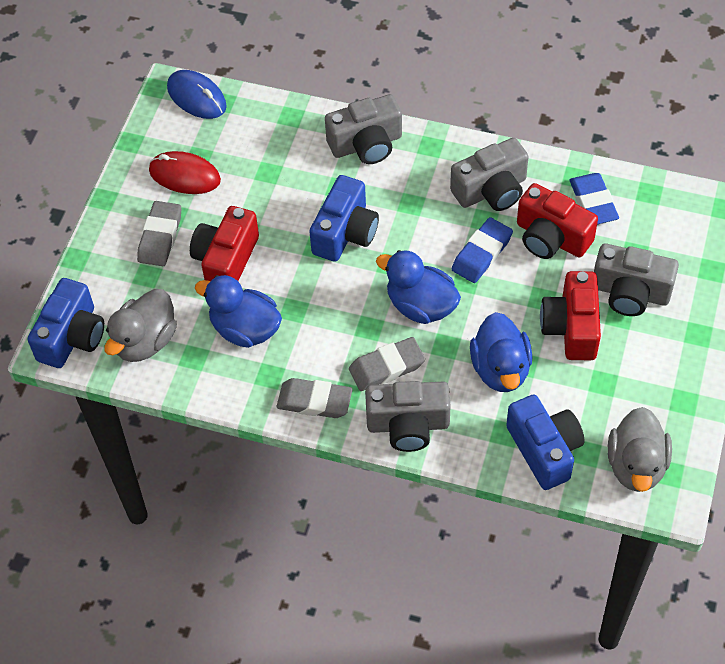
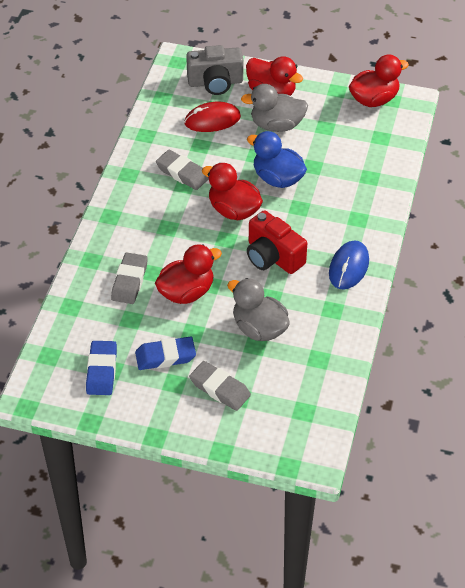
blue camera: 3 -> 0
blue duck: 3 -> 1
grey camera: 4 -> 1
red camera: 3 -> 1
red duck: 0 -> 4

